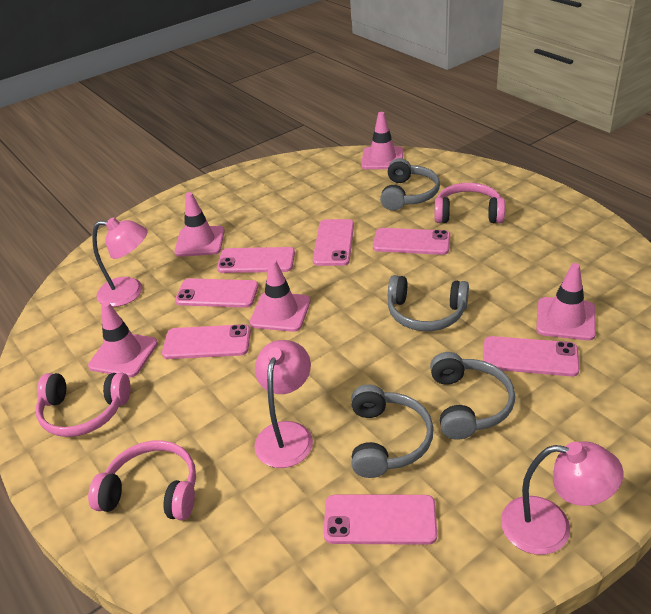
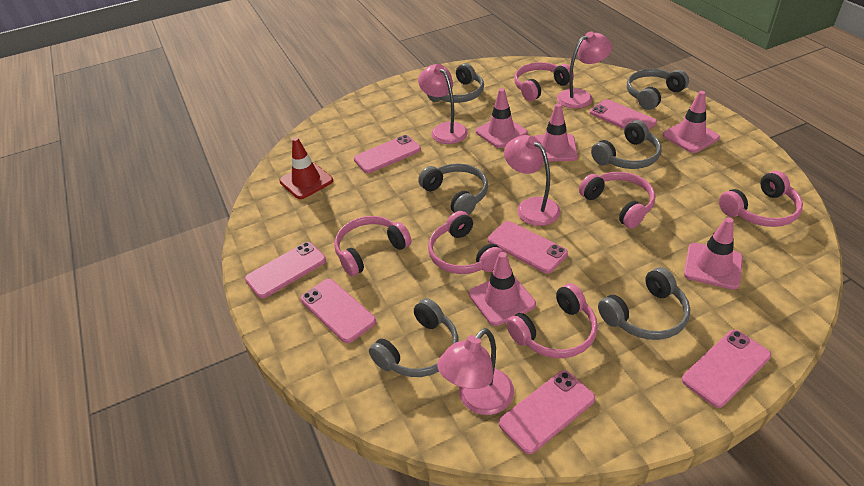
grey headphones: 4 -> 6
pink headphones: 3 -> 6
pink lamp: 3 -> 4
red traffic cone: 0 -> 1

